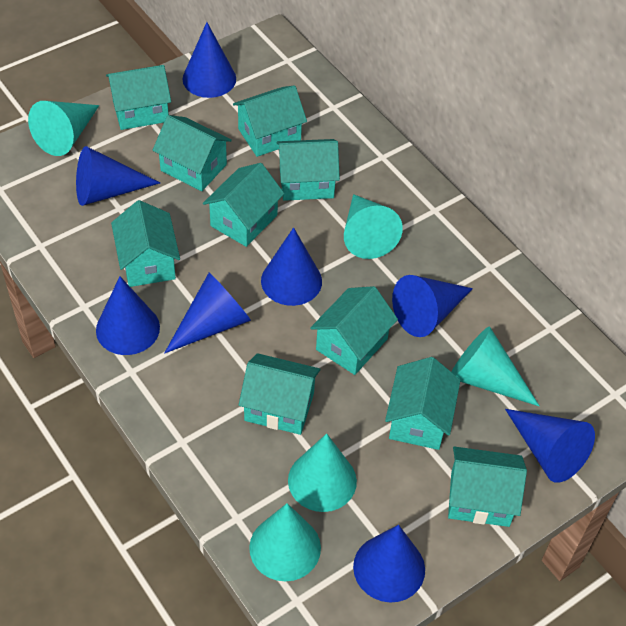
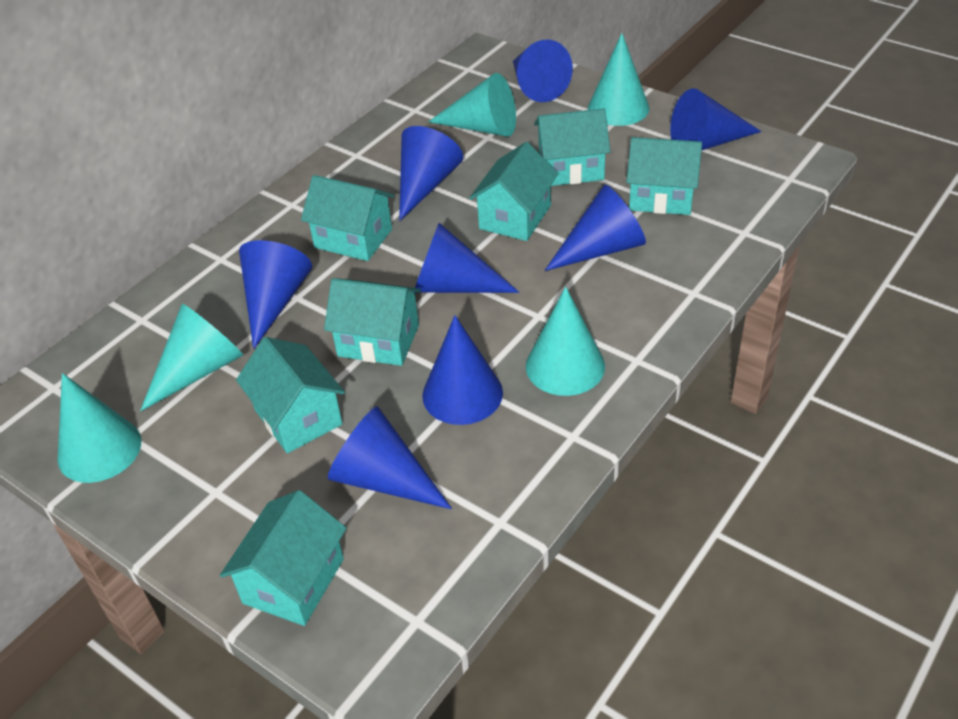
turquoise house: 10 -> 7

